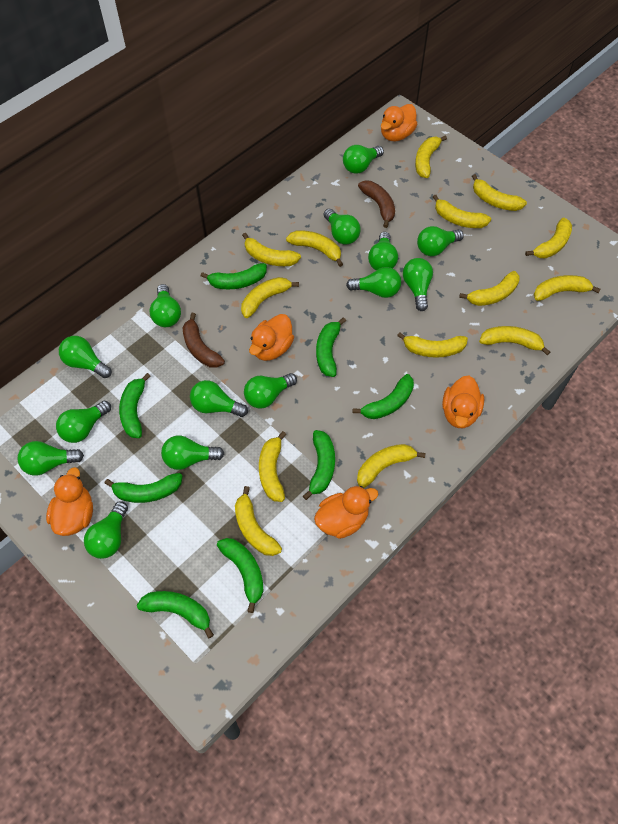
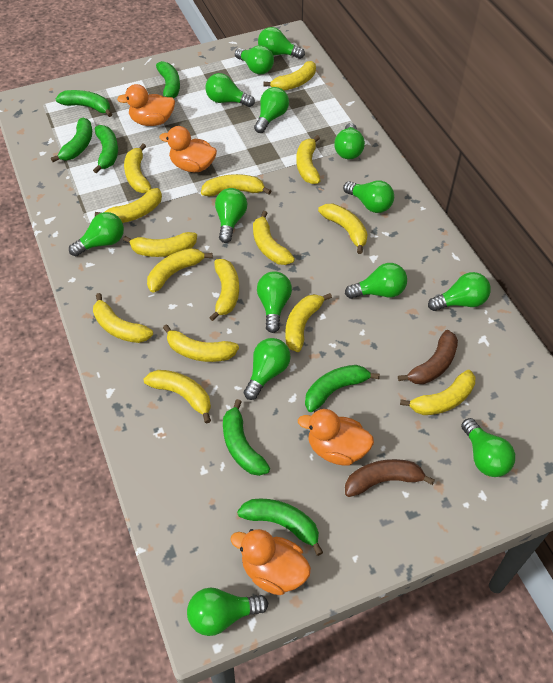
green banana: 8 -> 7
orange duck: 5 -> 4
yellow banana: 14 -> 15

